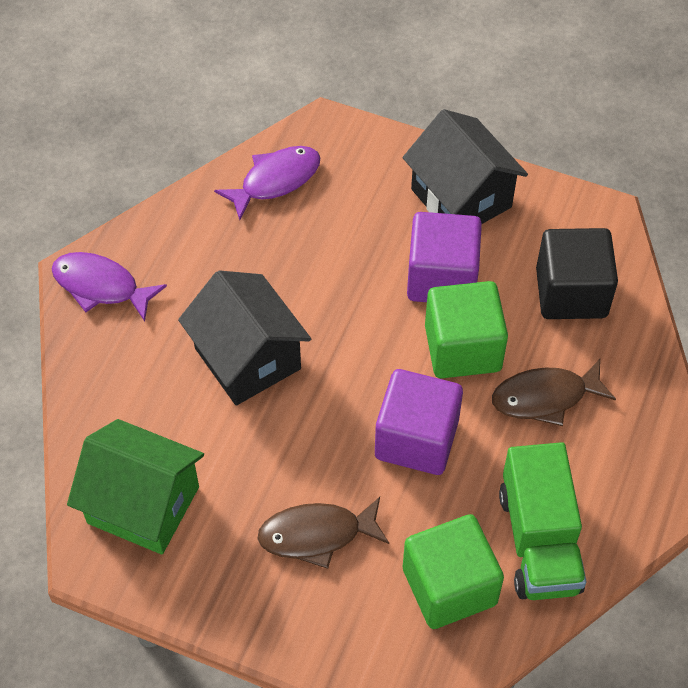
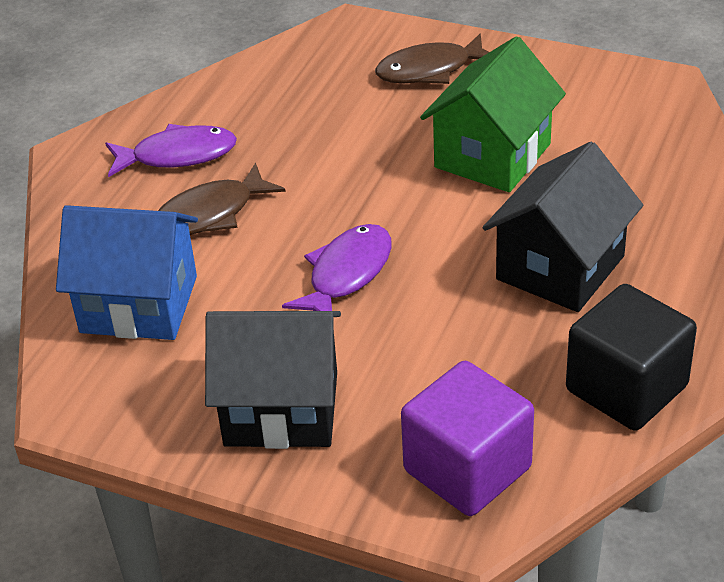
blue house: 0 -> 1
green cube: 2 -> 0
green truck: 1 -> 0
purple cube: 2 -> 1

